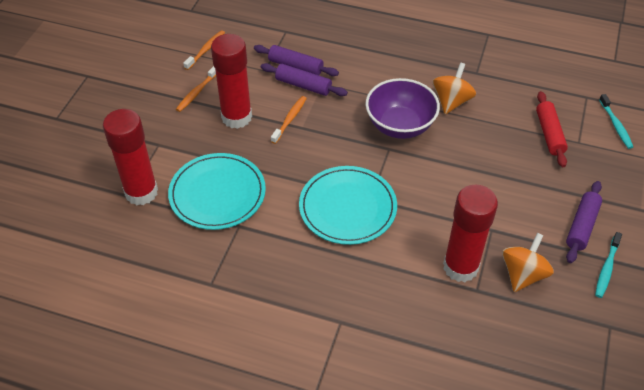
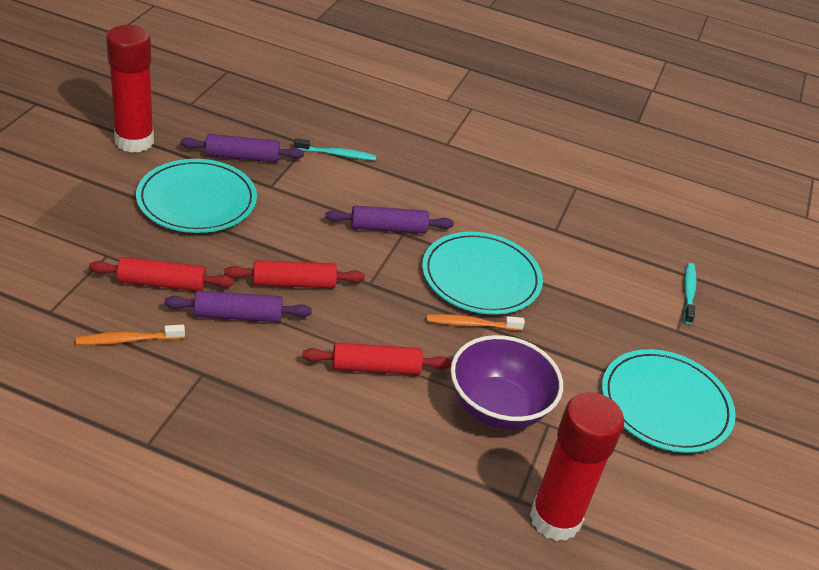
orange spinning top: 2 -> 0
orange toothbrush: 3 -> 2
red glue stick: 3 -> 2
red rolling pin: 1 -> 3
turquoise plate: 2 -> 3

